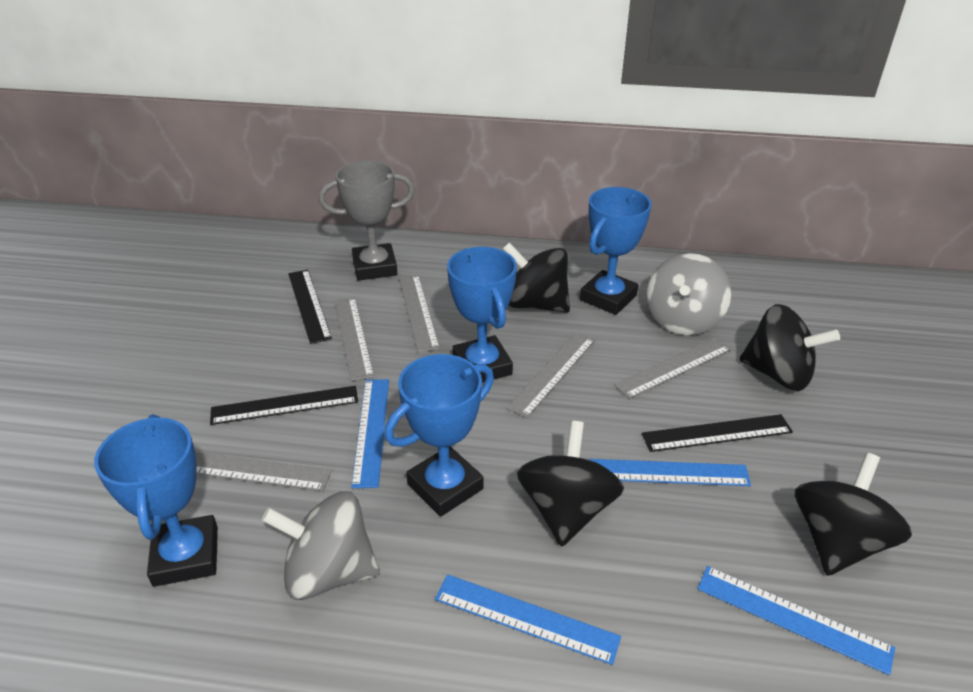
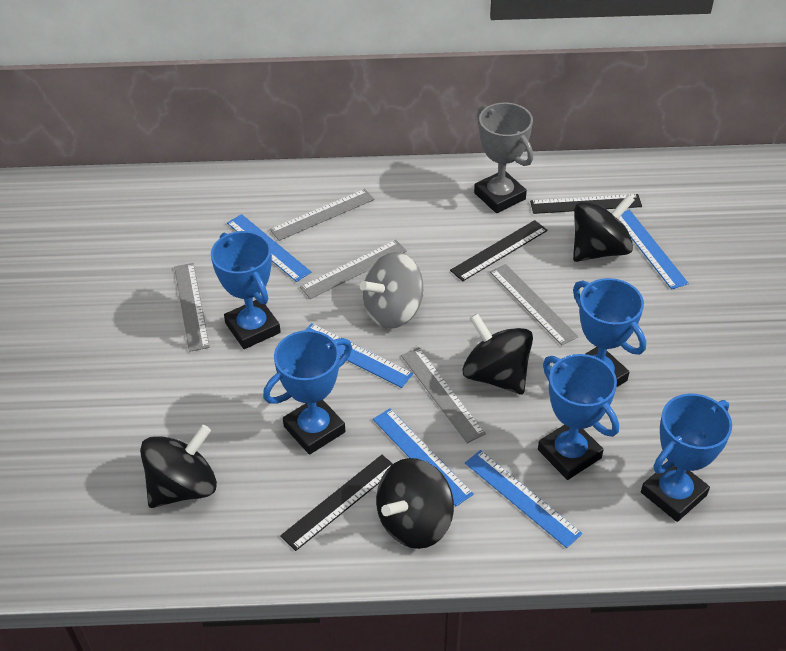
blue ruler: 4 -> 5
blue trophy: 4 -> 5
grey spinning top: 2 -> 1

